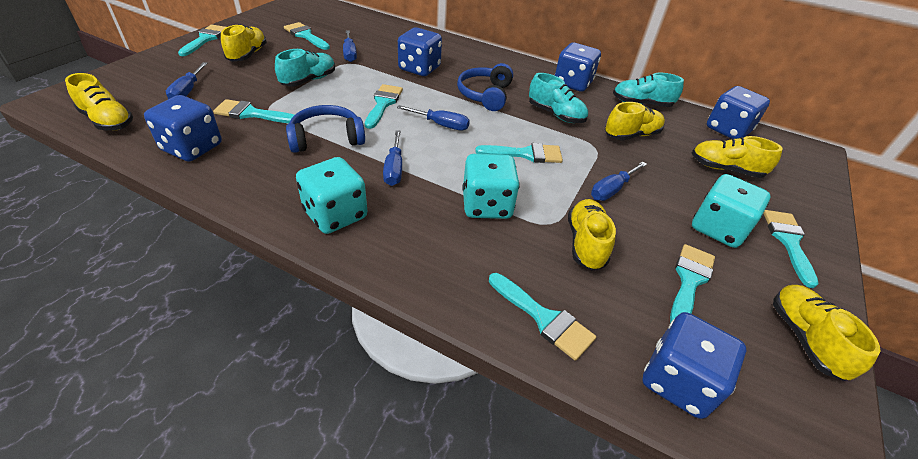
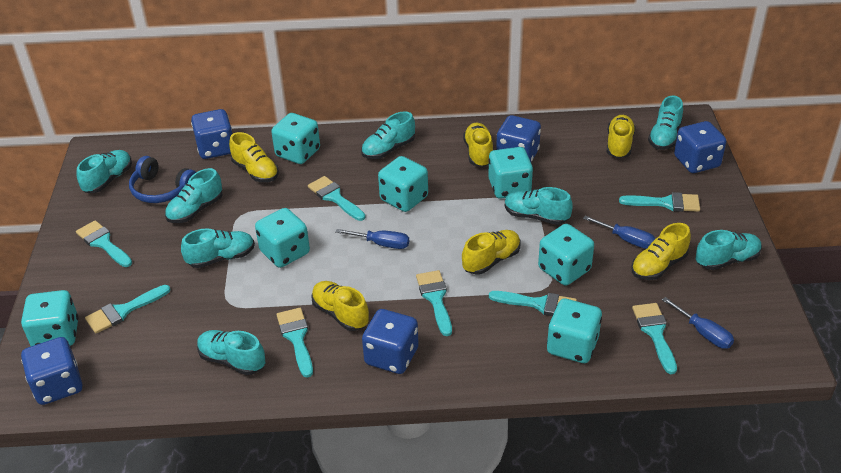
blue headphones: 2 -> 1
blue screwdriver: 5 -> 3
turquoise dice: 3 -> 7
turquoise shoe: 3 -> 8

